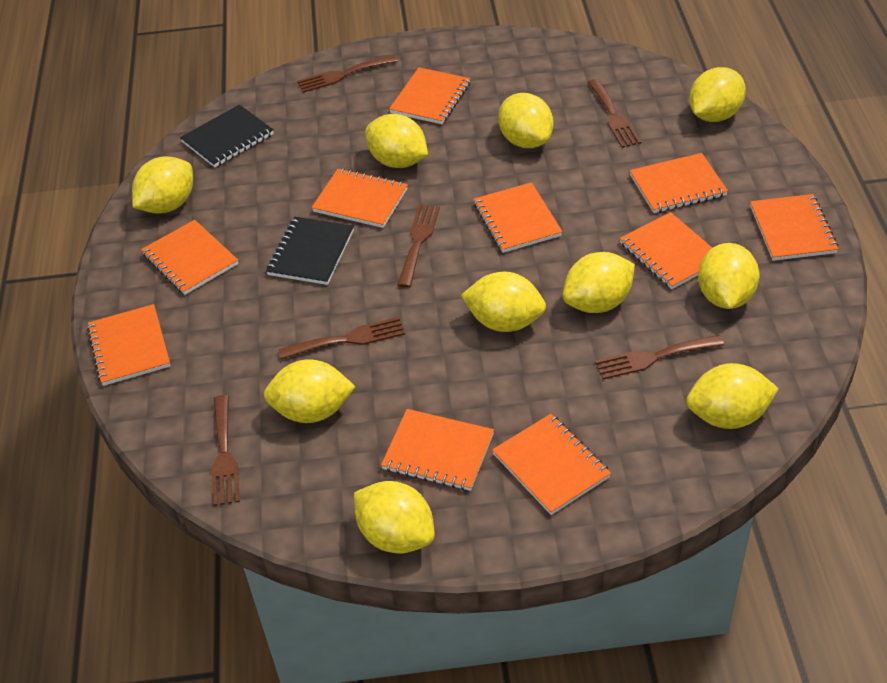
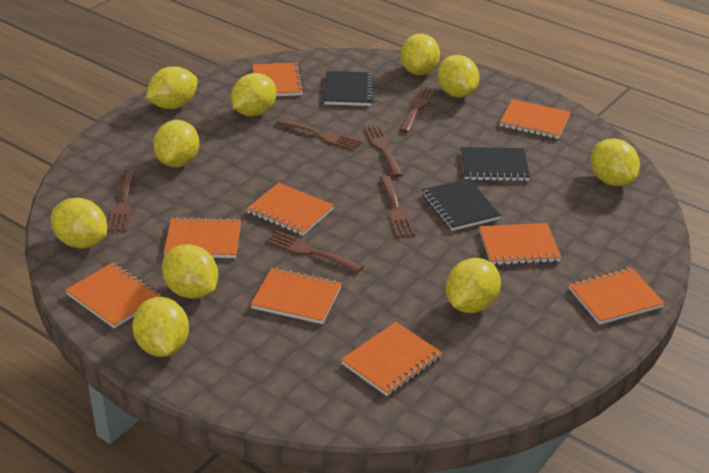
black notebook: 2 -> 3
orange notebook: 10 -> 9

